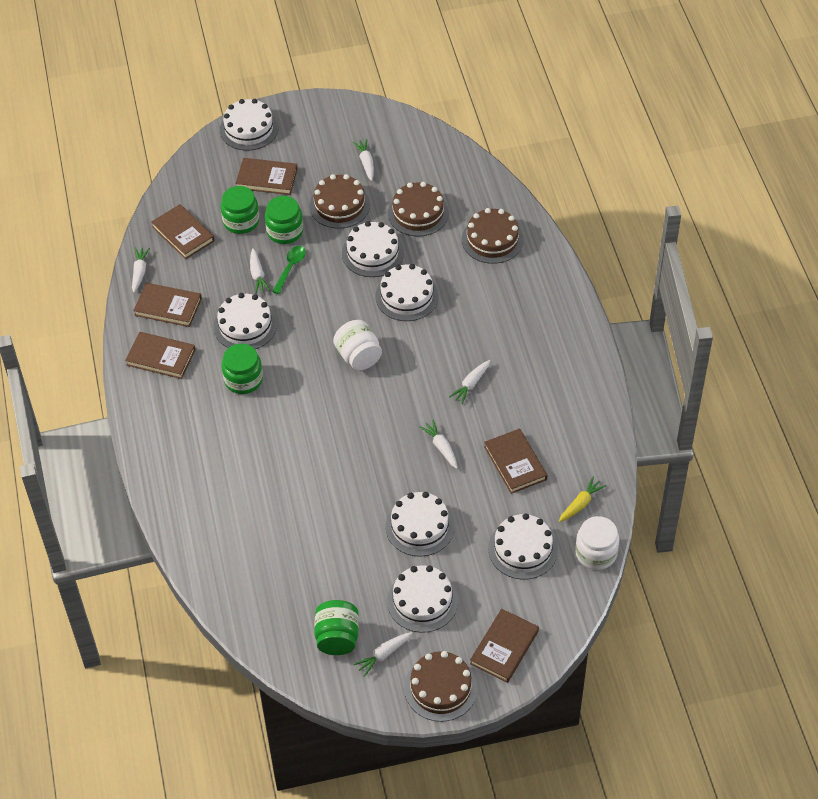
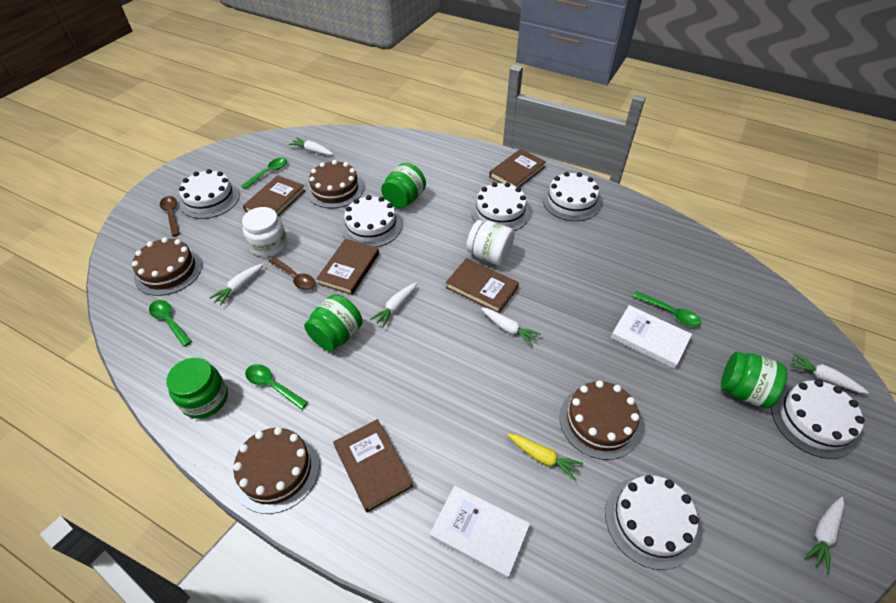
brown book: 6 -> 5
brown spoon: 0 -> 2
green spoon: 1 -> 4
white book: 0 -> 2
white cake: 7 -> 6

